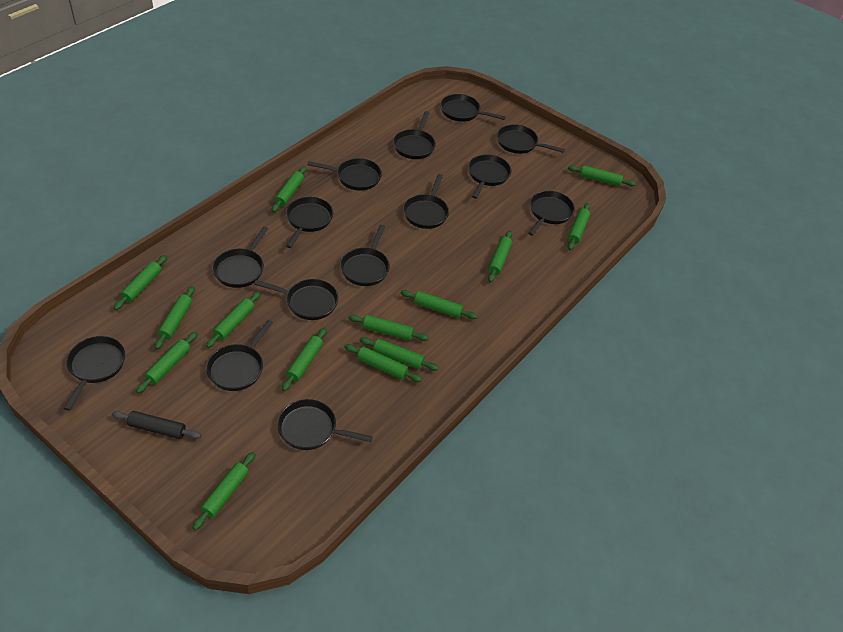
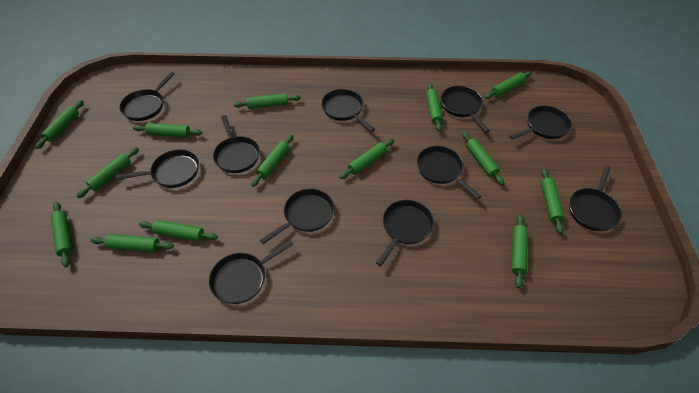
black pan: 14 -> 11
black rolling pin: 1 -> 0

